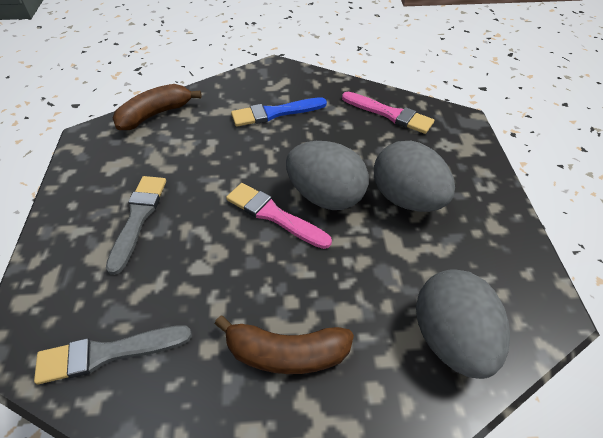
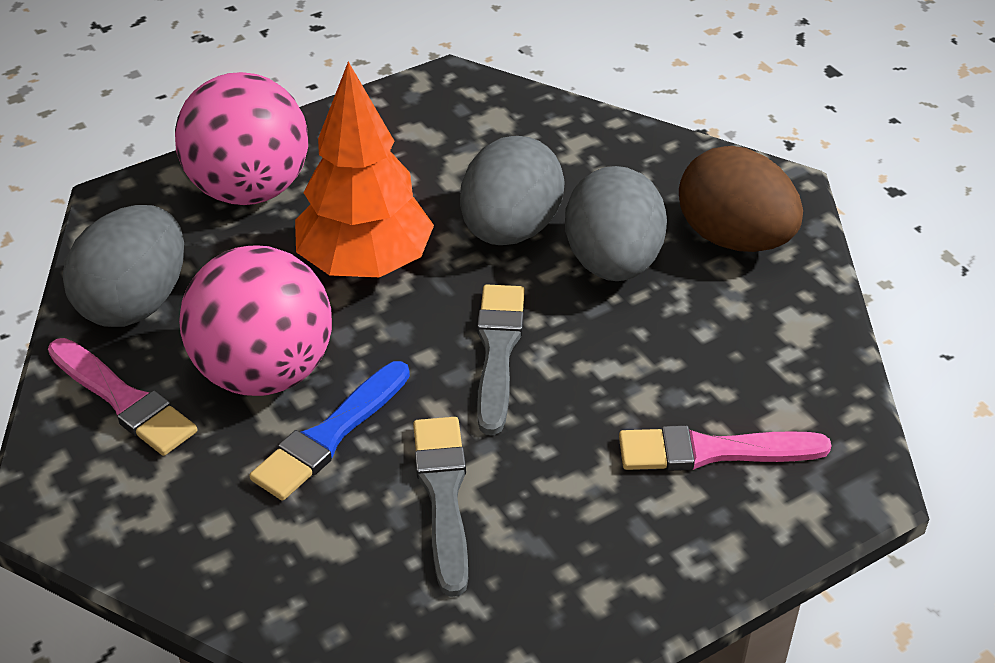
brown banana: 2 -> 0
brown egg: 0 -> 1
orange tree: 0 -> 1
pink ball: 0 -> 2

